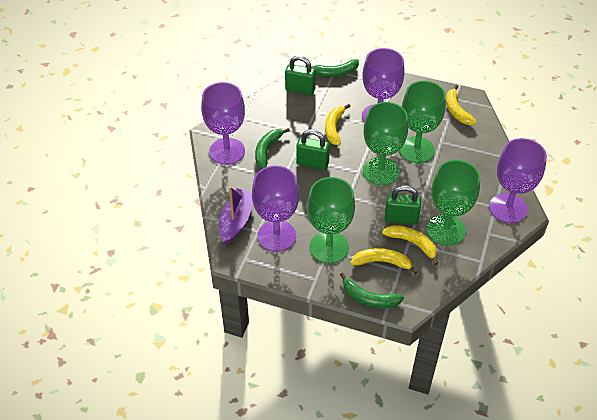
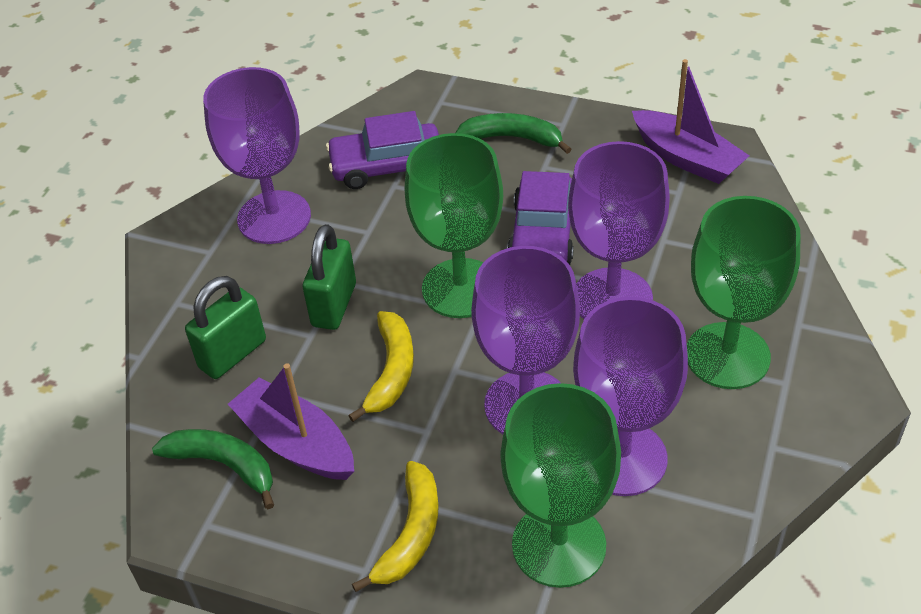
green banana: 3 -> 2
green goblet: 4 -> 3
green padlock: 3 -> 2
purple boat: 1 -> 2
purple car: 0 -> 2
yellow banana: 4 -> 2

